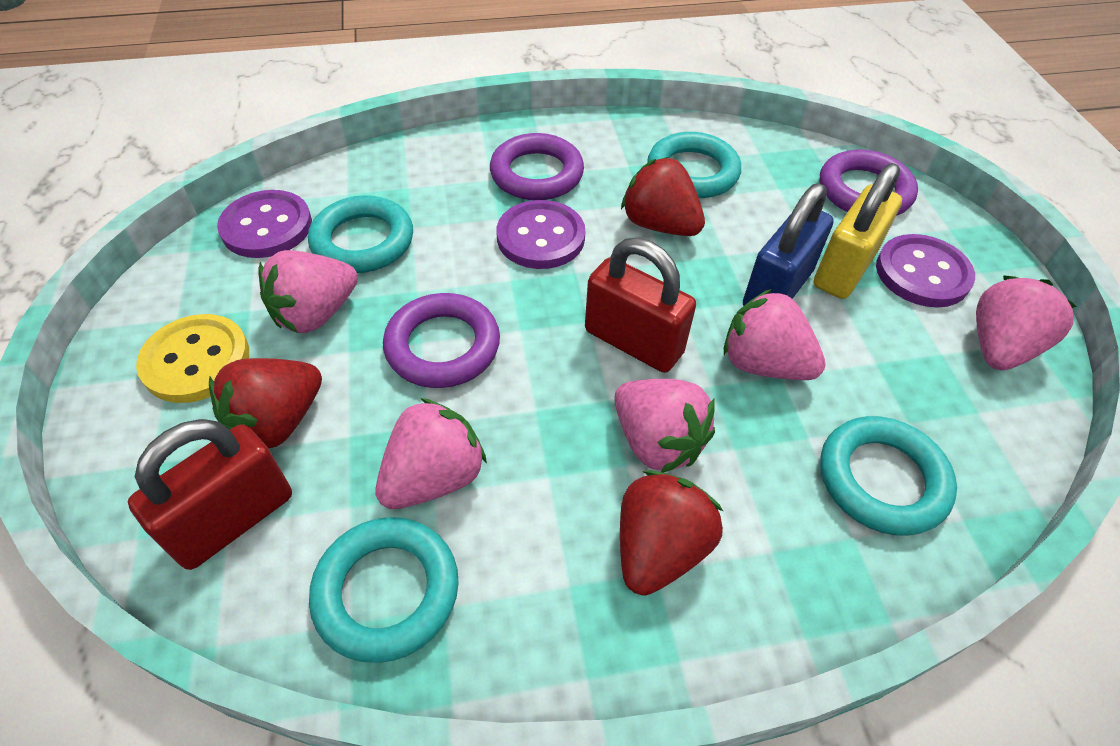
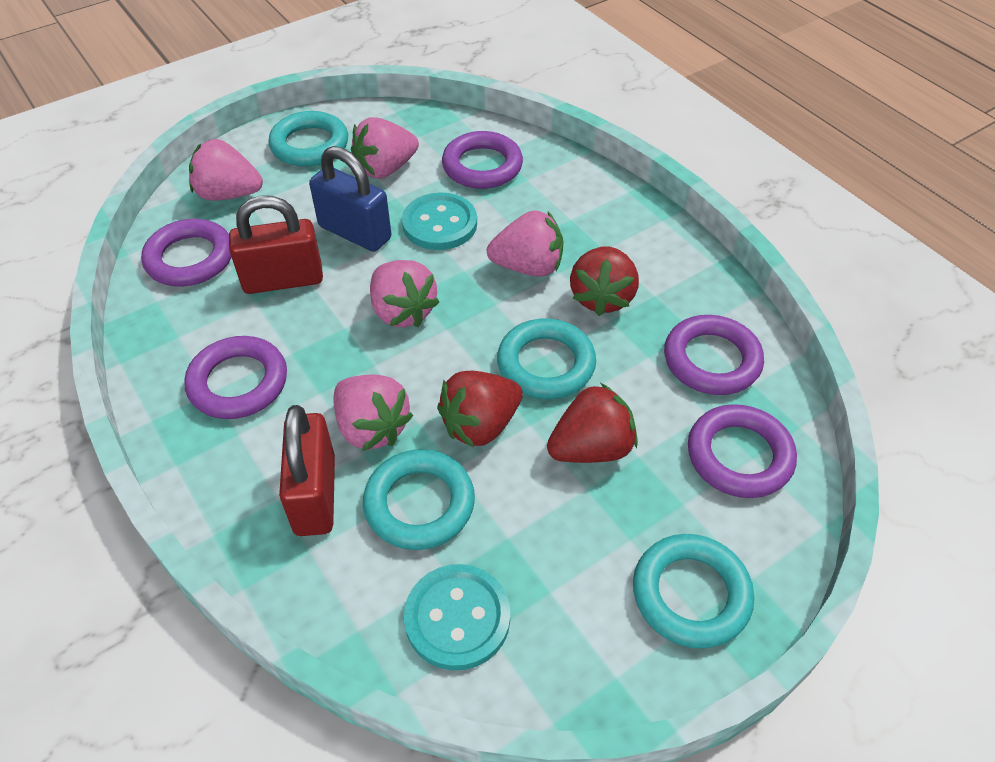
purple button: 3 -> 0
purple ring: 3 -> 5
turquoise button: 0 -> 2
yellow button: 1 -> 0
yellow padlock: 1 -> 0

